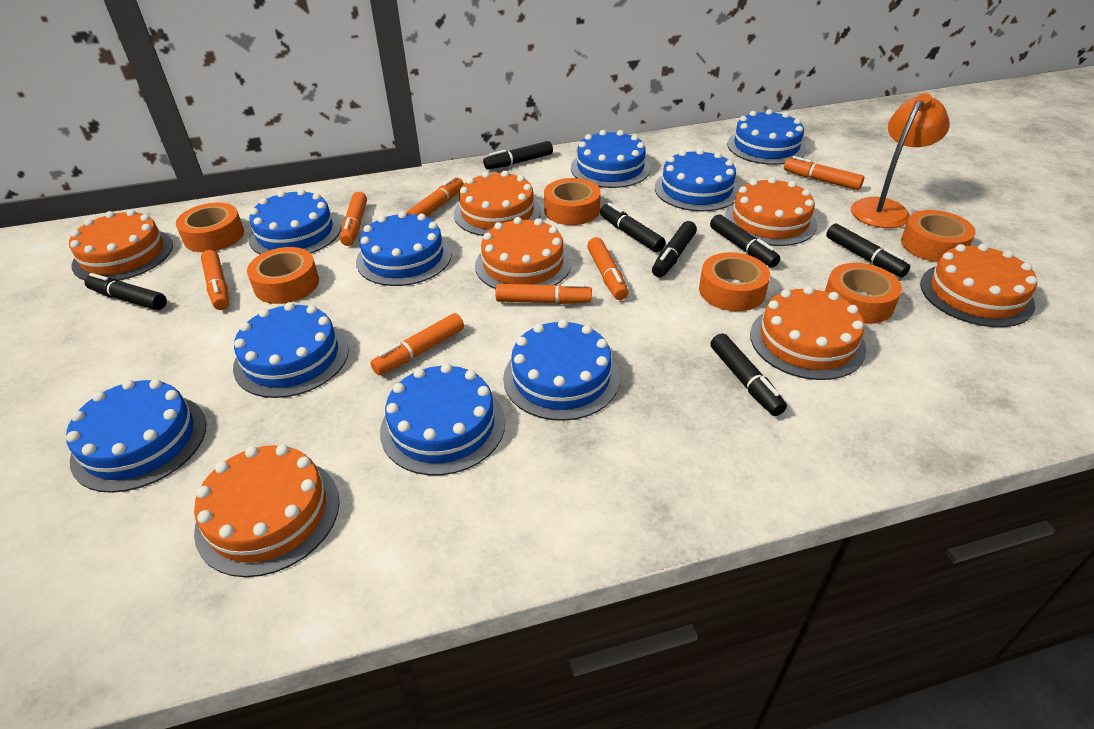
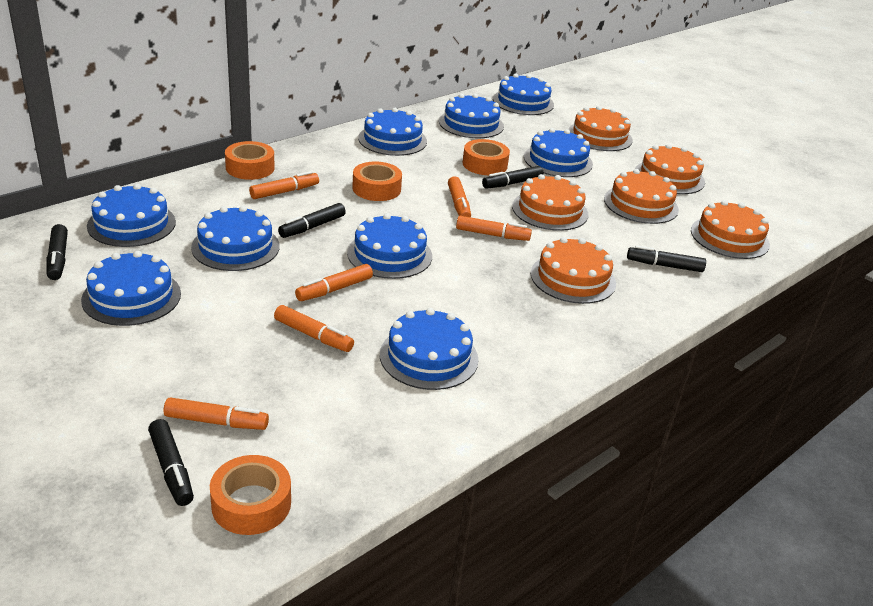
black marker: 7 -> 5
orange cake: 7 -> 6
orange lamp: 1 -> 0
orange marker: 7 -> 6
orange tape: 6 -> 4

